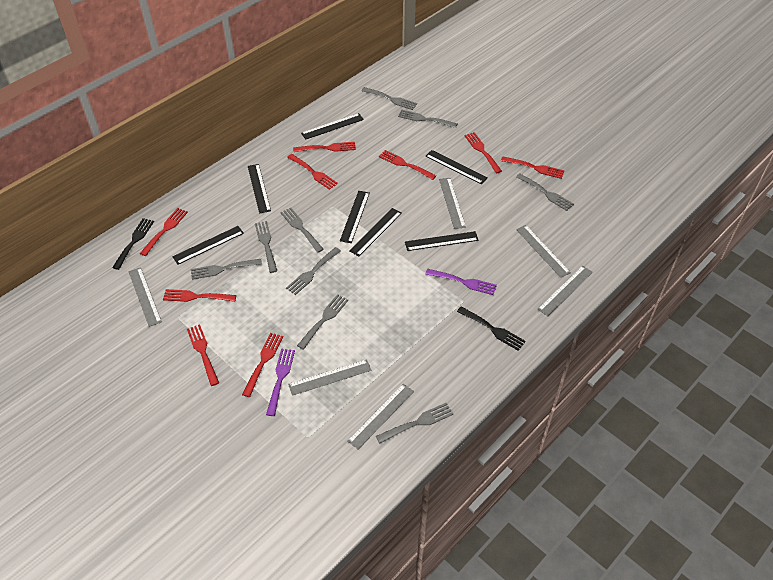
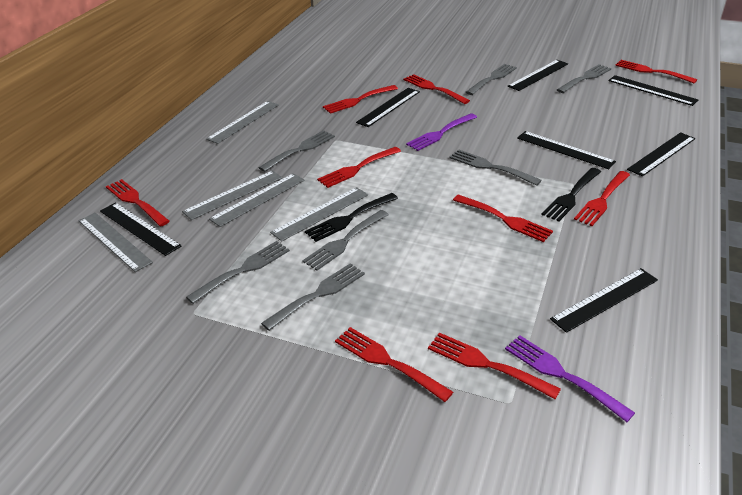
grey fork: 9 -> 7
grey ruler: 6 -> 5

